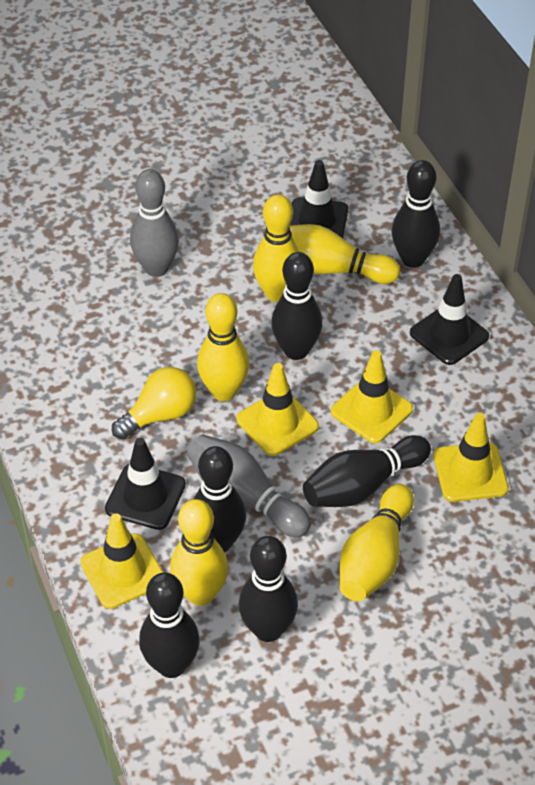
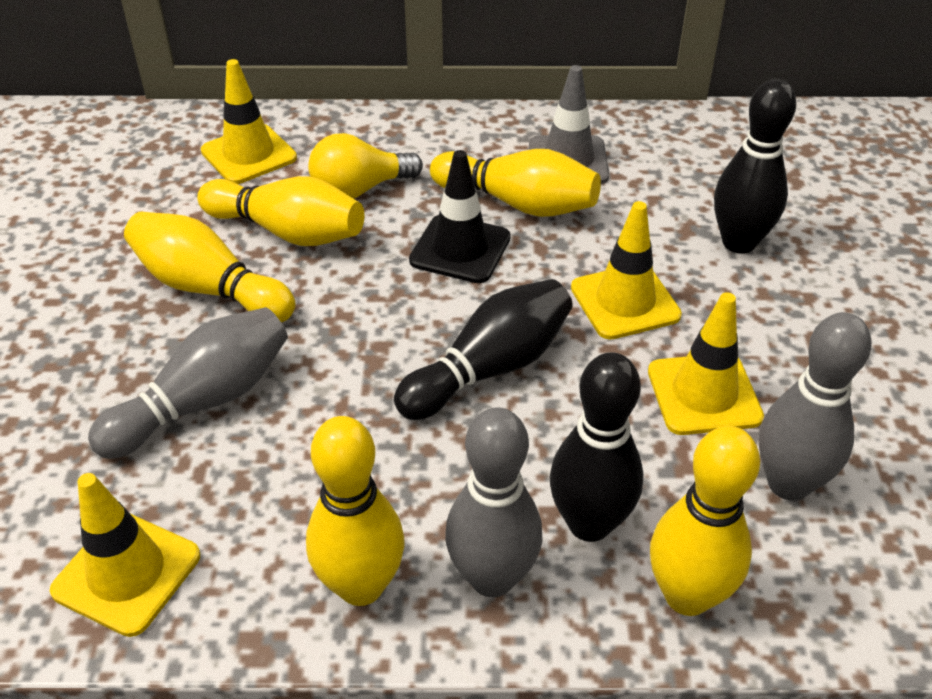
black bowling pin: 6 -> 3
black traffic cone: 3 -> 1
grey bowling pin: 2 -> 3
grey traffic cone: 0 -> 1

